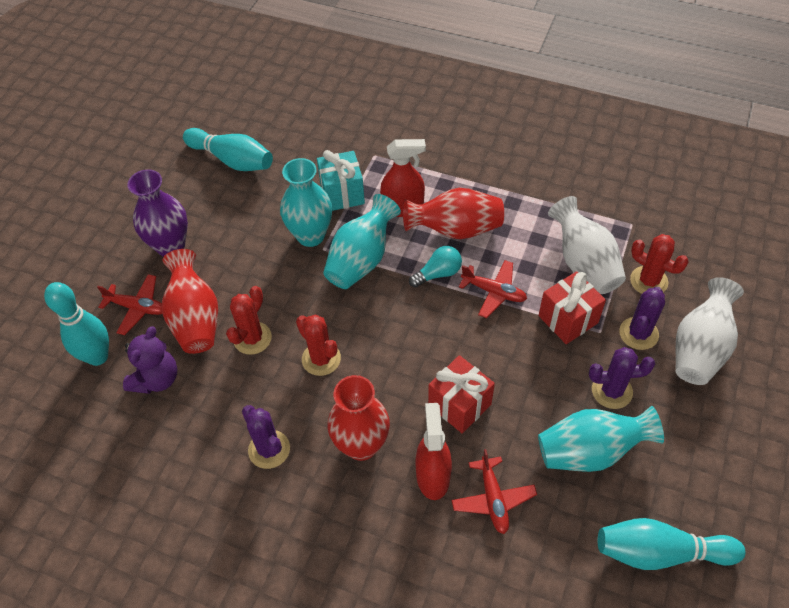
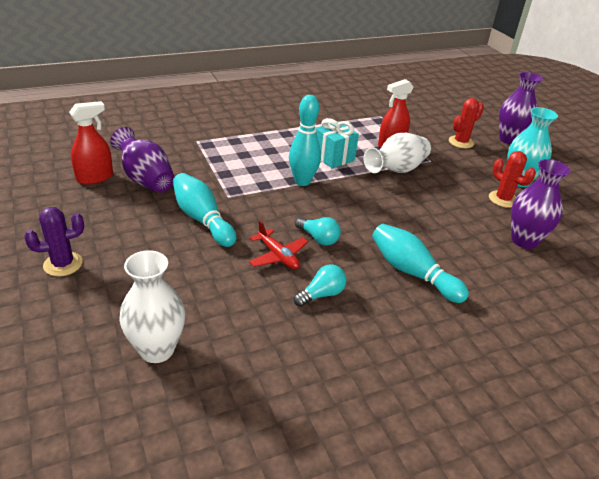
purple cactus: 3 -> 1
purple teddy bear: 1 -> 0
purple vase: 1 -> 3
red cactus: 3 -> 2
red gift: 2 -> 0
red plane: 3 -> 1
red vase: 3 -> 0
turquoise light bulb: 1 -> 2
turquoise vase: 3 -> 1

